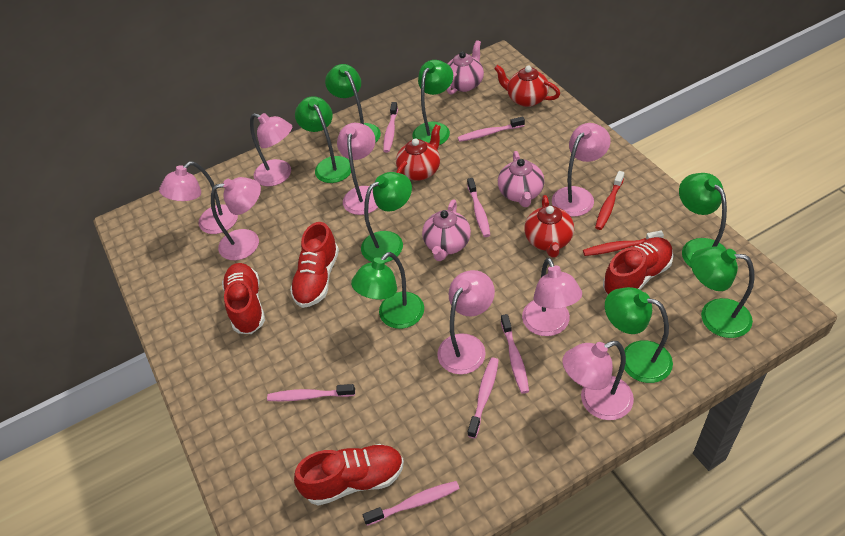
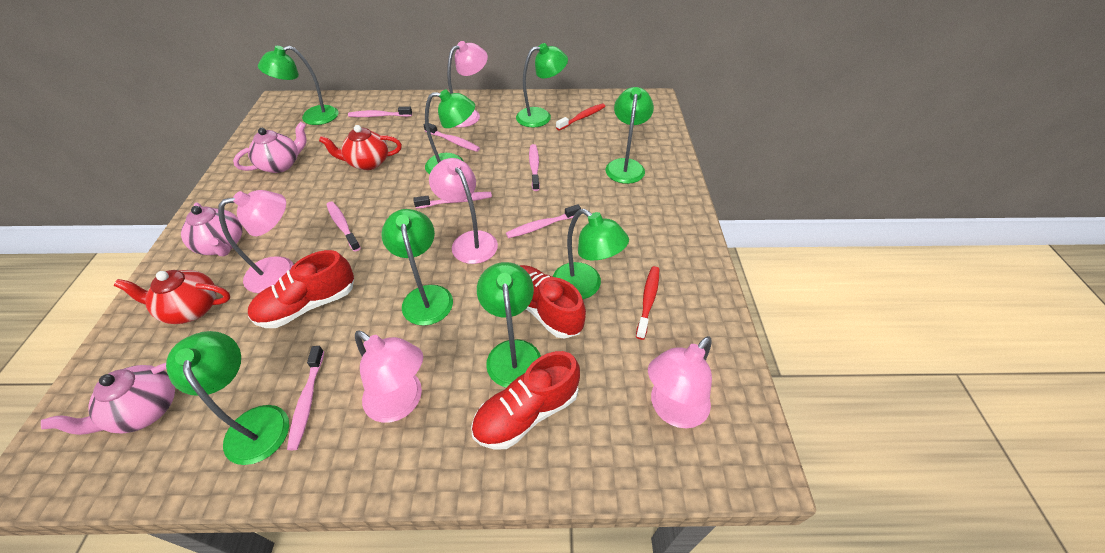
pink lamp: 8 -> 5
red shoe: 4 -> 3
red teapot: 3 -> 2

